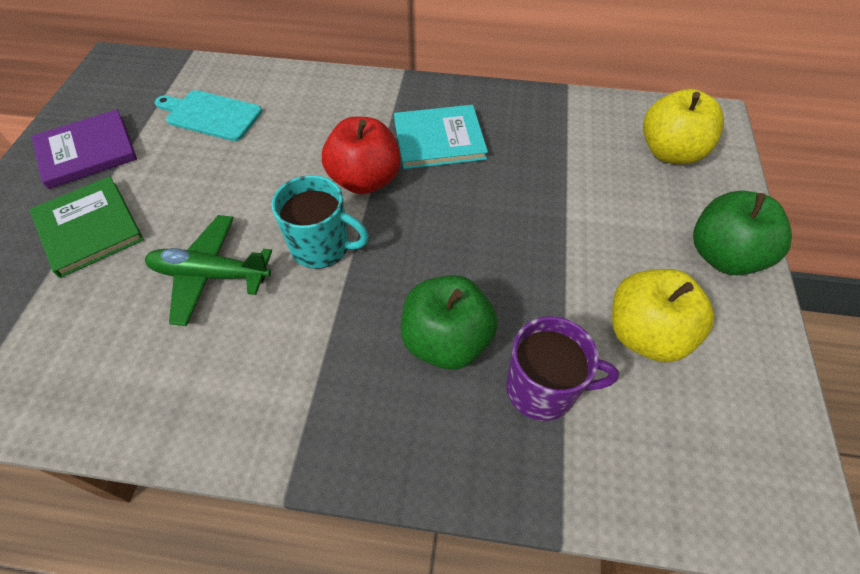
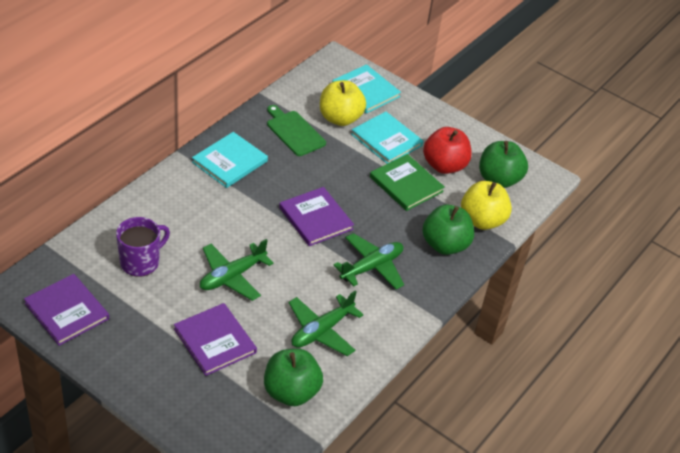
green apple: 2 -> 3
green cutting board: 0 -> 1
green plane: 1 -> 3
purple book: 1 -> 3
turquoise book: 1 -> 3
turquoise cutting board: 1 -> 0
turquoise mug: 1 -> 0

